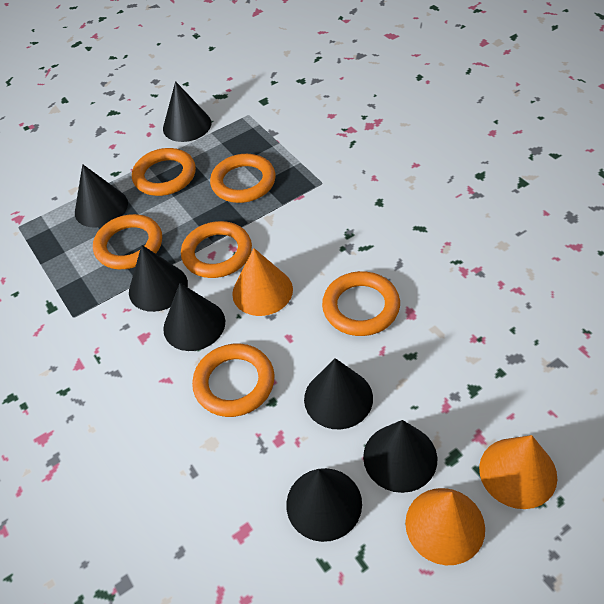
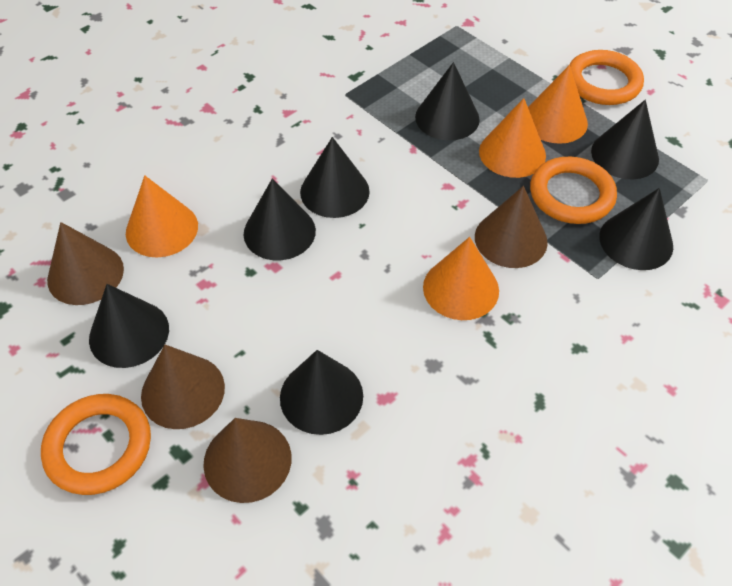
brown cone: 0 -> 4
orange cone: 3 -> 4
orange ring: 6 -> 3

